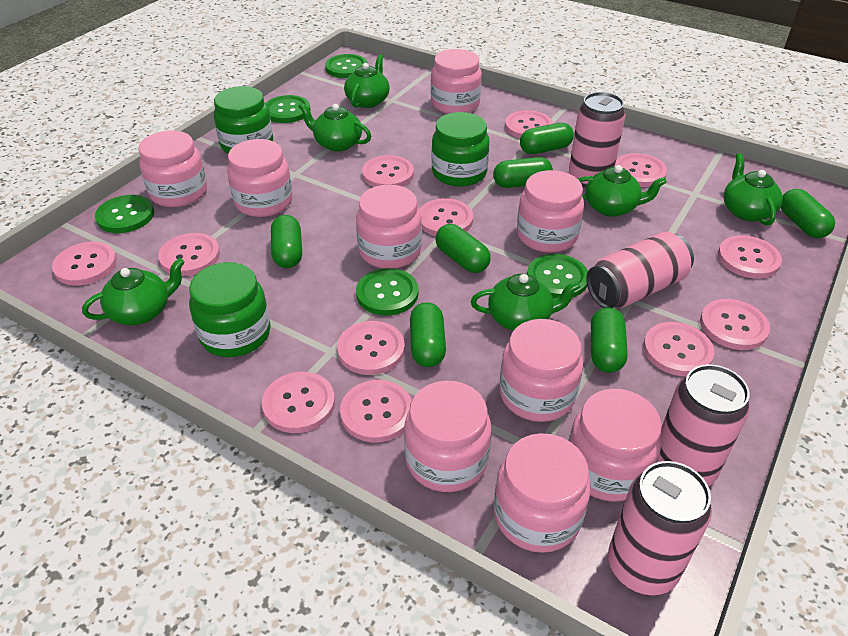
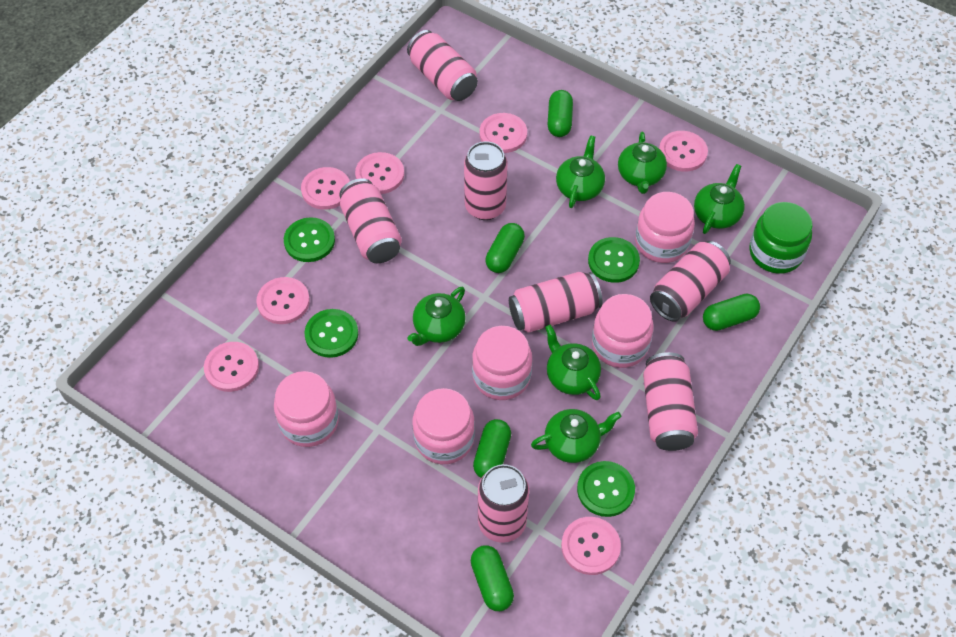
green button: 5 -> 4
green capsule: 7 -> 5
green jar: 3 -> 1
pink button: 12 -> 7
pink can: 4 -> 7
pink jar: 9 -> 5

